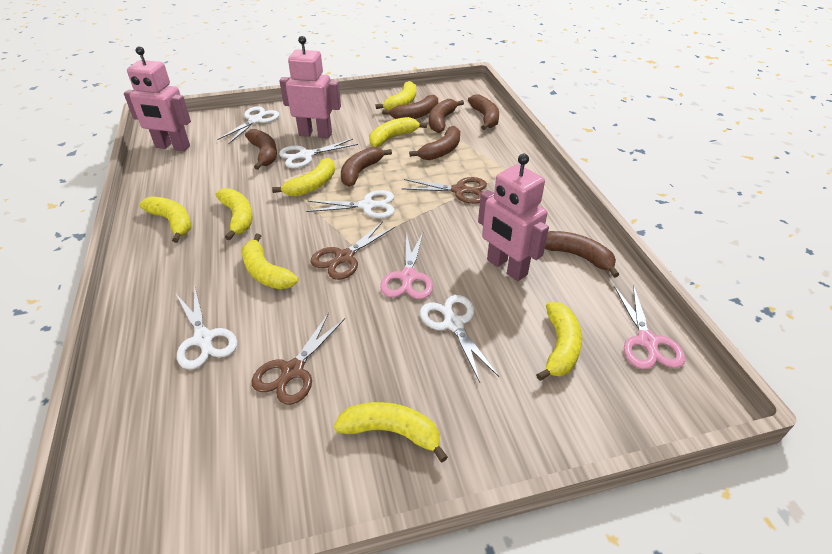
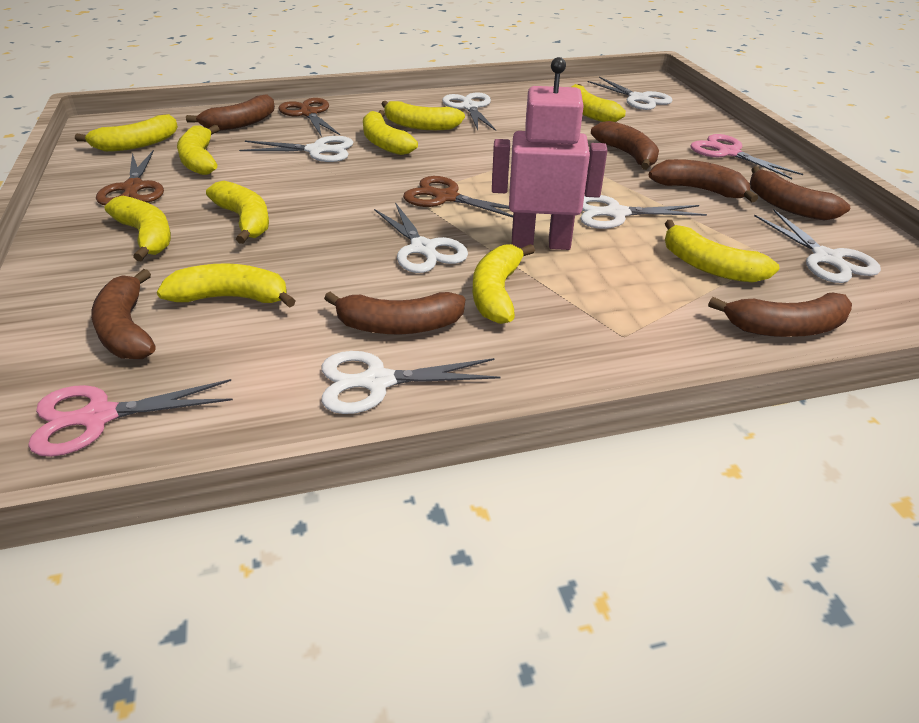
pink robot: 3 -> 1
white scissors: 5 -> 7
yellow banana: 8 -> 10

